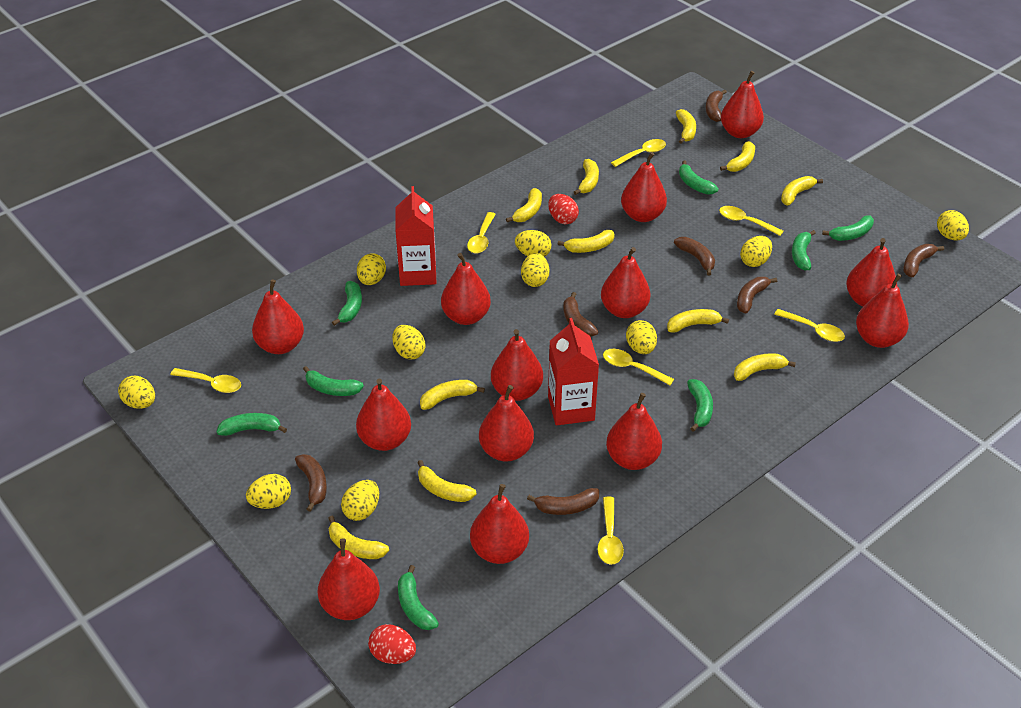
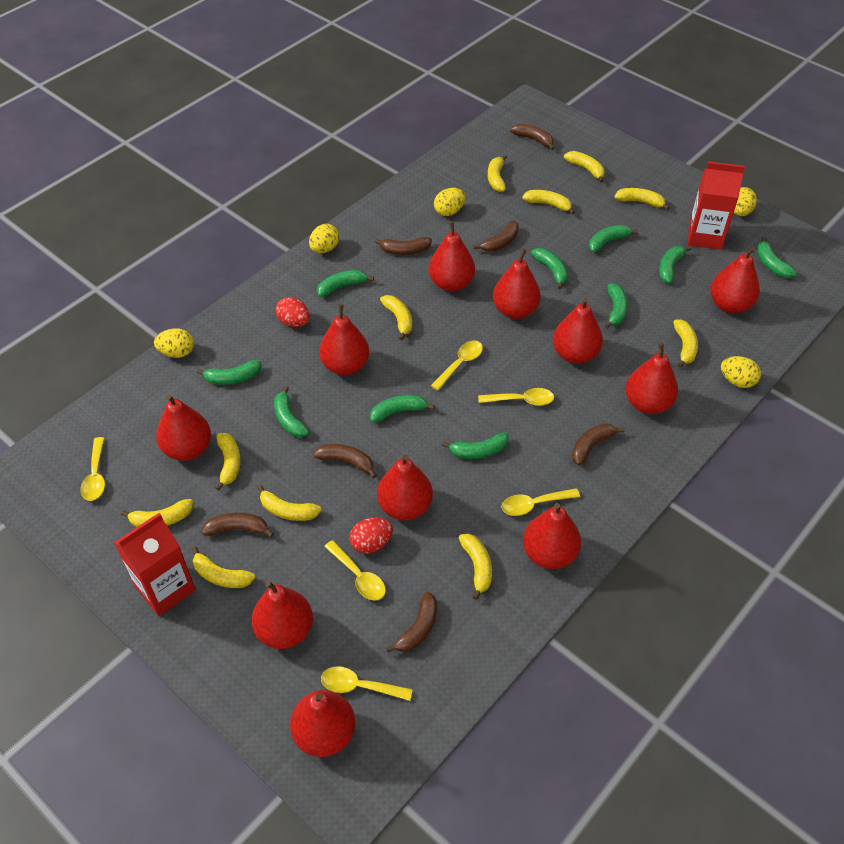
green banana: 8 -> 10
red pear: 13 -> 11
yellow egg: 10 -> 5
yellow spoon: 7 -> 6

